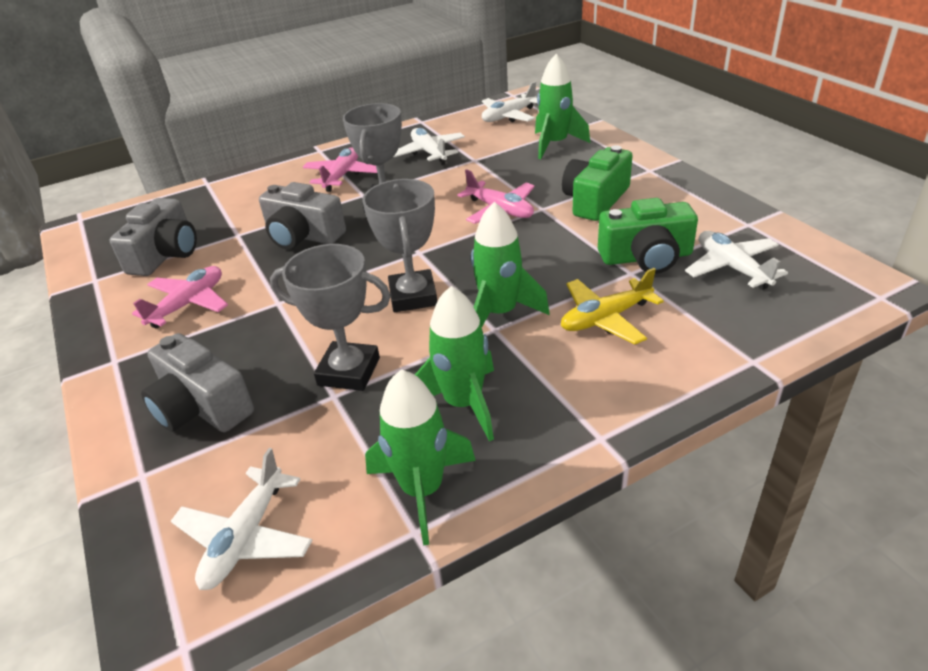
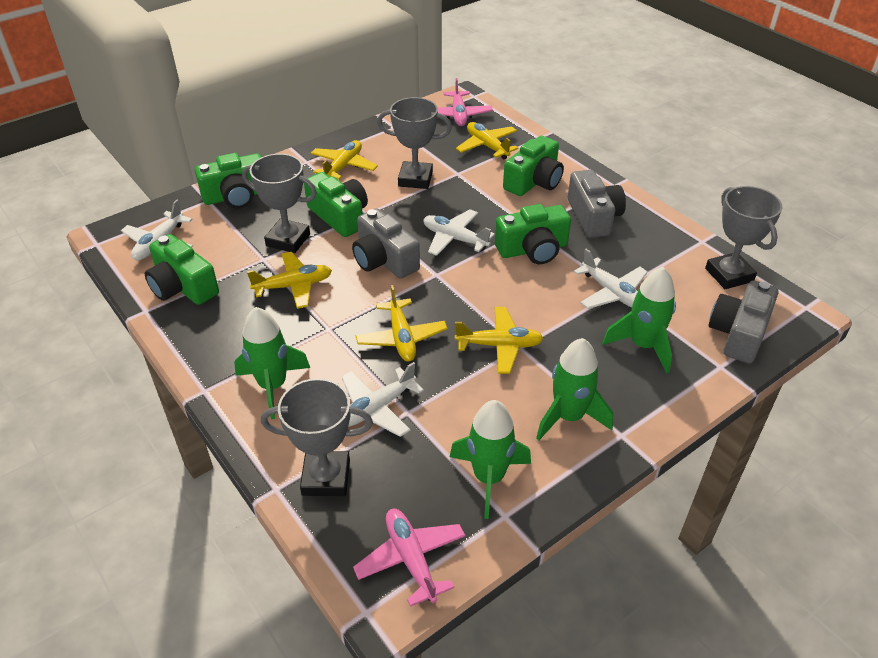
green camera: 2 -> 5
grey trophy: 3 -> 4
pink plane: 3 -> 2
yellow plane: 1 -> 5

